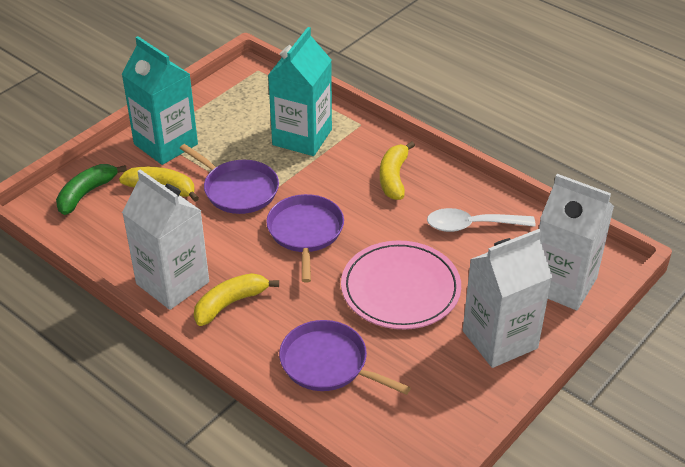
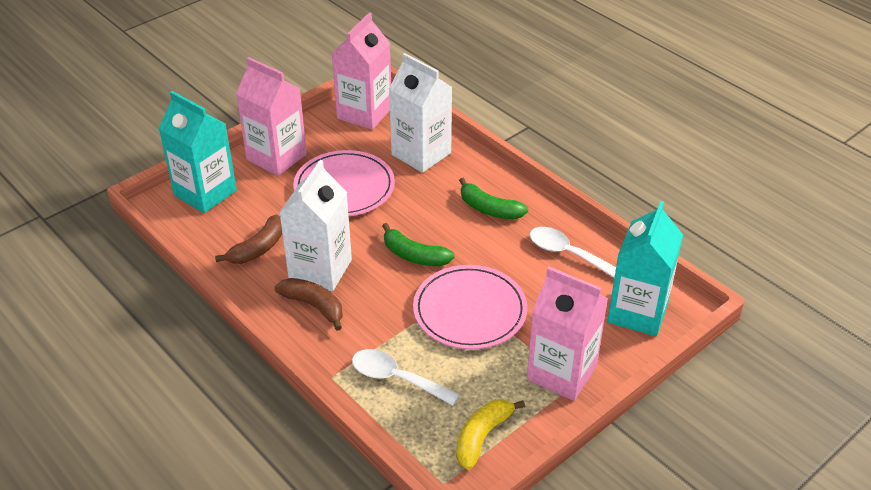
brown banana: 0 -> 2
green banana: 1 -> 2
pink carton: 0 -> 3
pink plate: 1 -> 2
purple pan: 3 -> 0
white carton: 3 -> 2
white spoon: 1 -> 2
yellow banana: 3 -> 1

